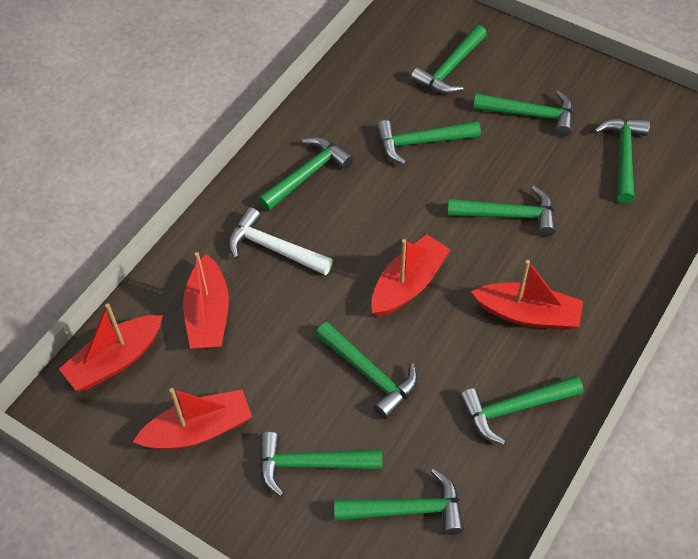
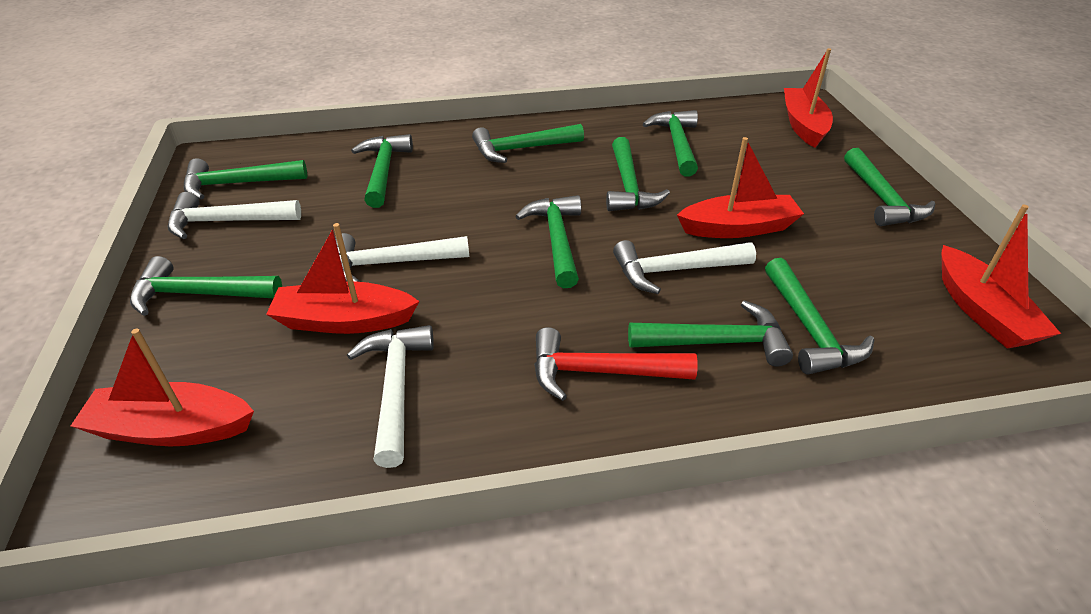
red hammer: 0 -> 1
white hammer: 1 -> 4

